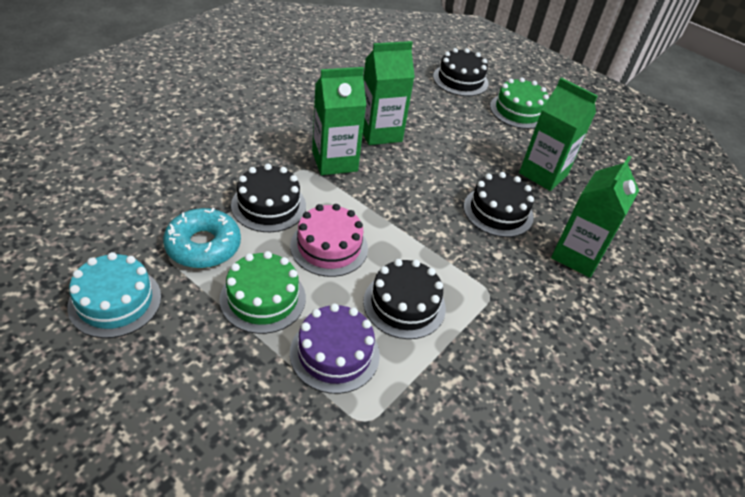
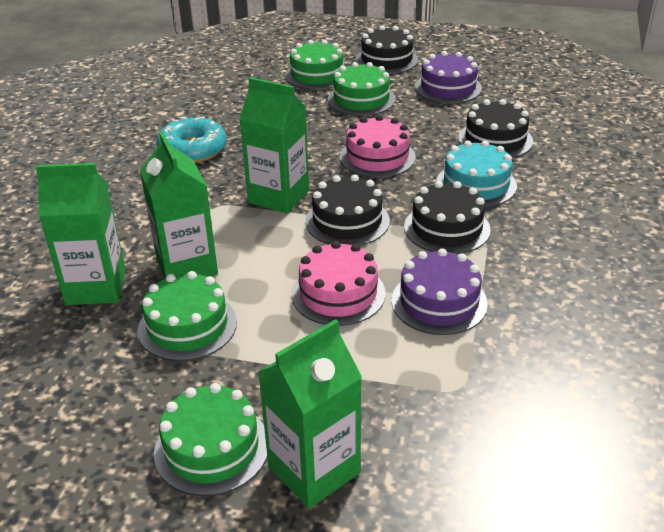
green cake: 2 -> 4
pink cake: 1 -> 2
purple cake: 1 -> 2

